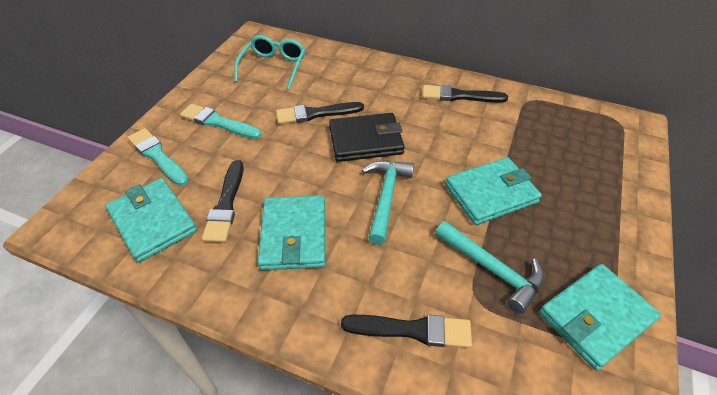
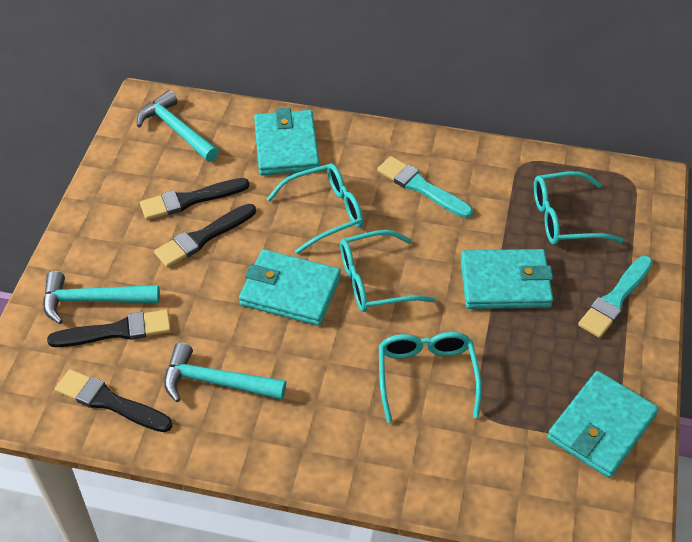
black wallet: 1 -> 0
turquoise glasses: 1 -> 4
turquoise hammer: 2 -> 3

